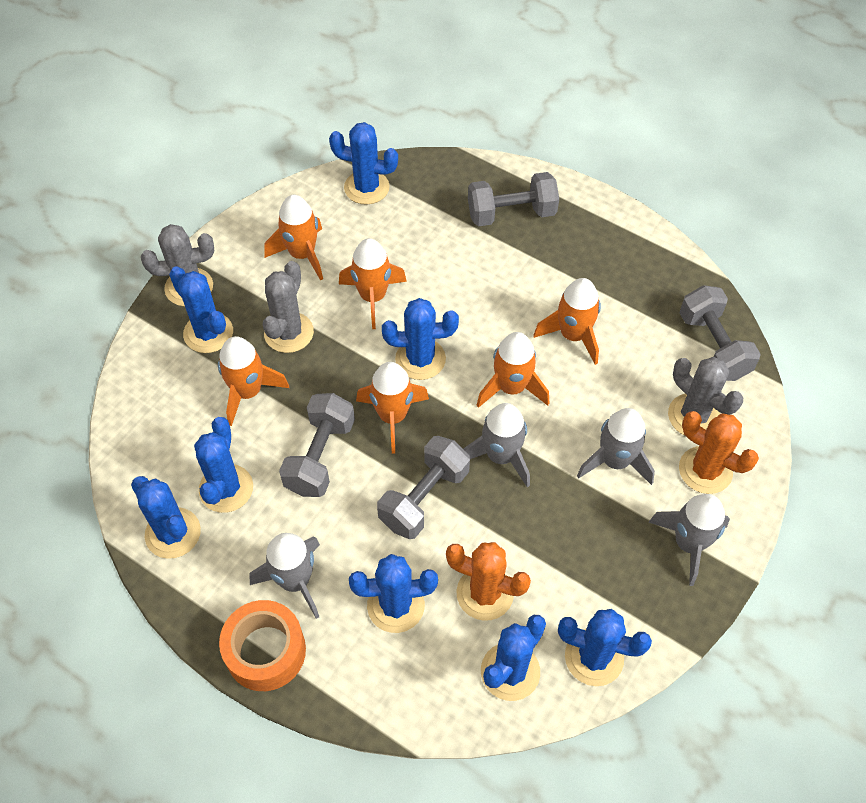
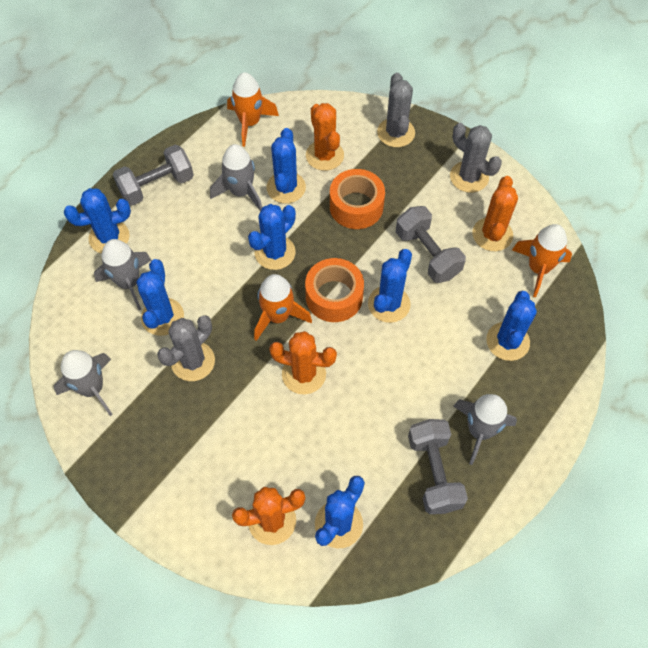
blue cactus: 8 -> 7
grey dumbbell: 4 -> 3
orange cactus: 2 -> 4
orange rocket: 6 -> 3
orange tape: 1 -> 2

